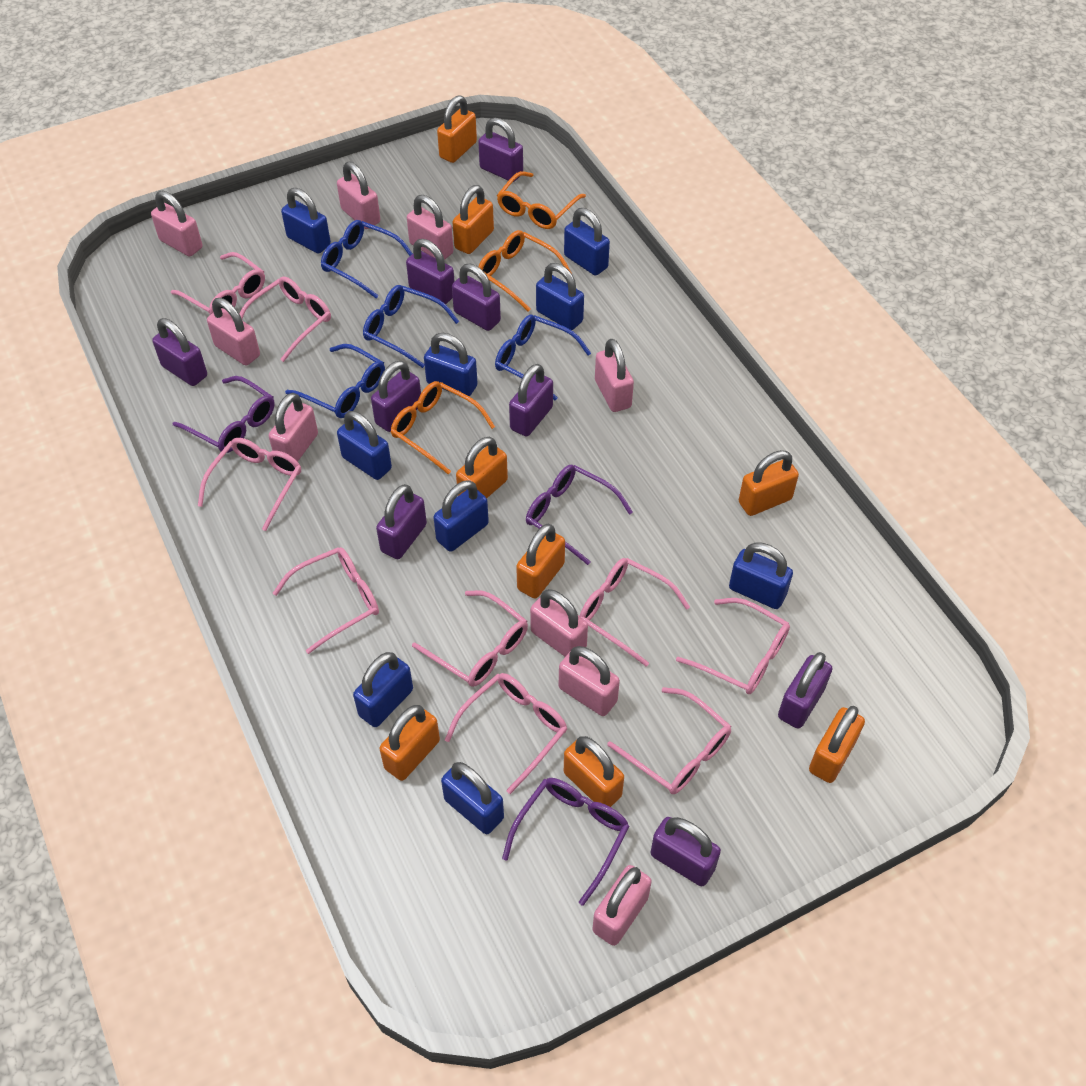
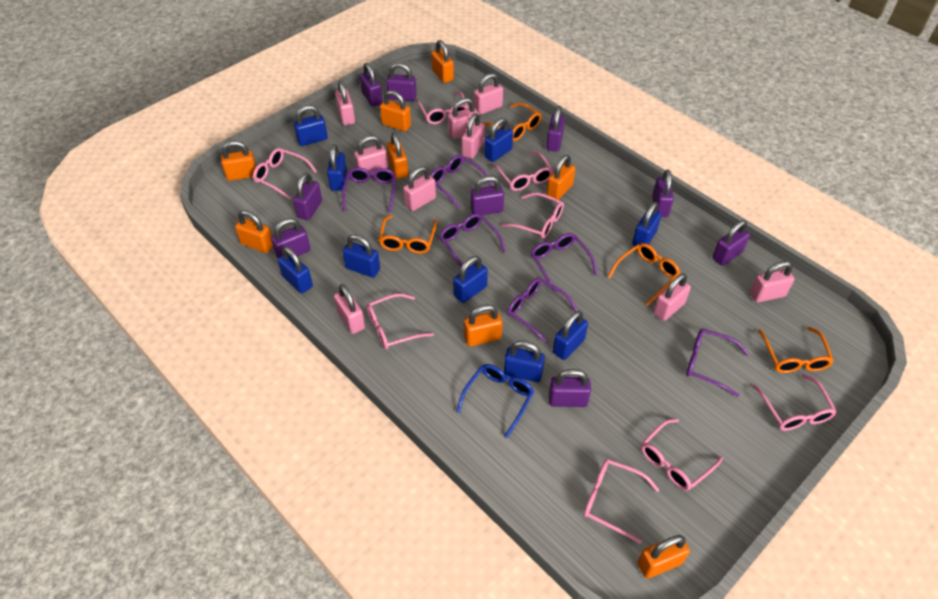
blue glasses: 4 -> 1
orange glasses: 3 -> 4
pink glasses: 9 -> 8
purple glasses: 3 -> 6

